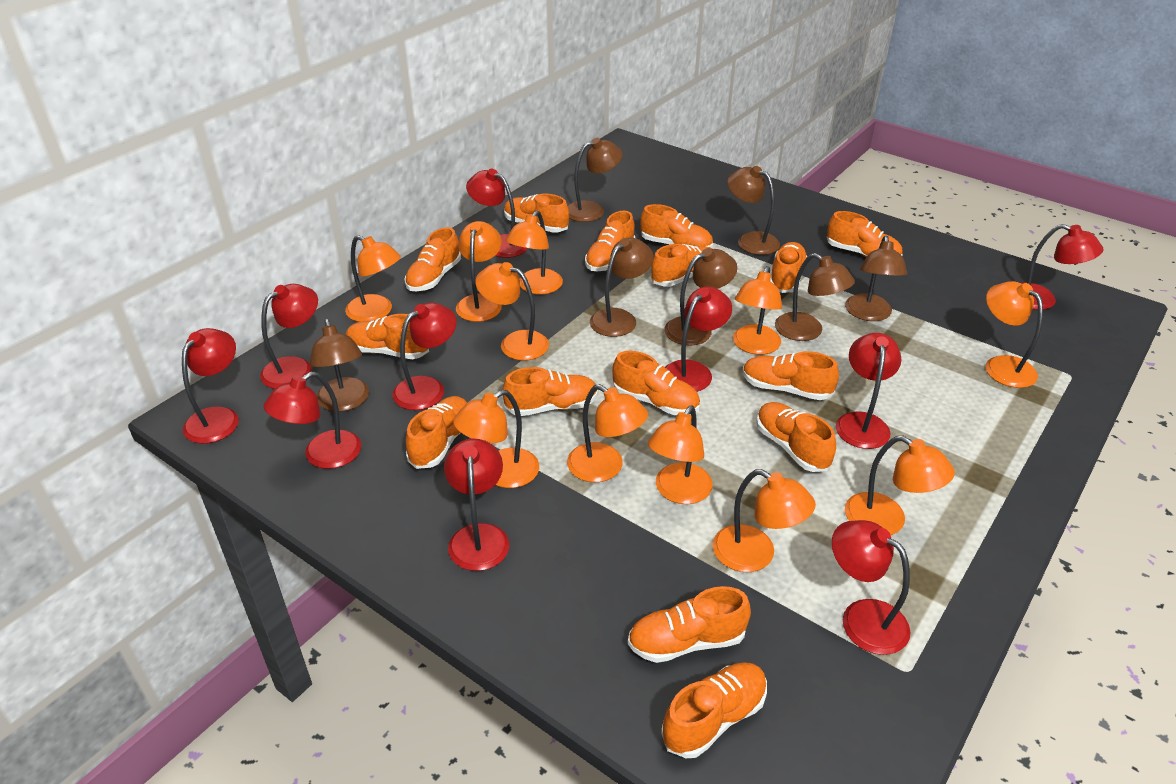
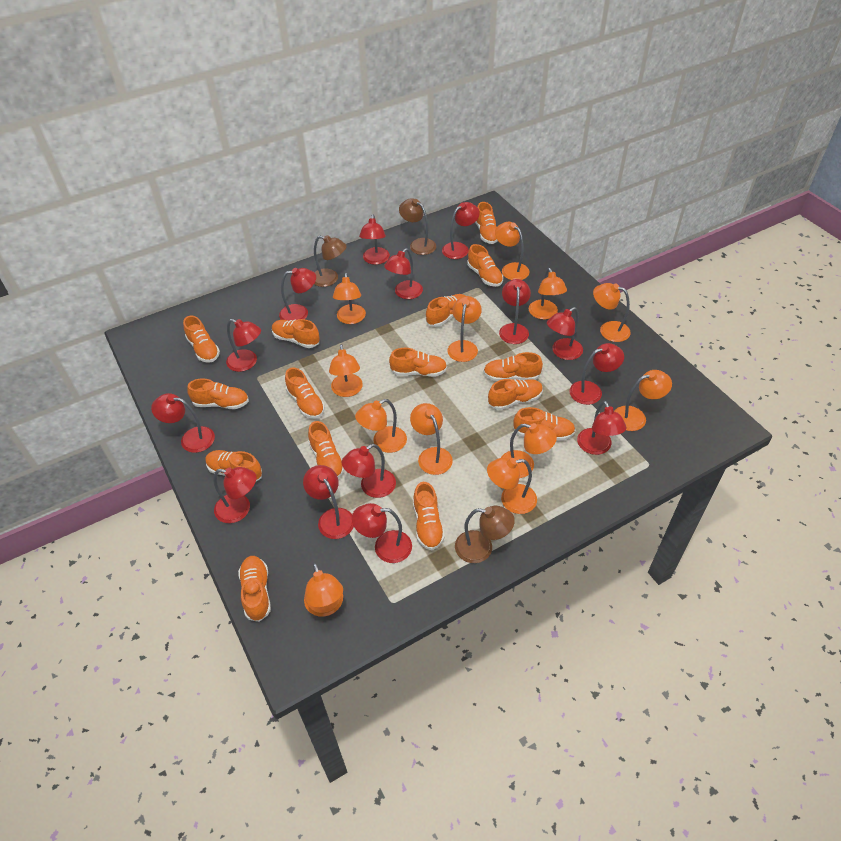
brown lamp: 7 -> 3
orange lamp: 11 -> 12
red lamp: 10 -> 14

